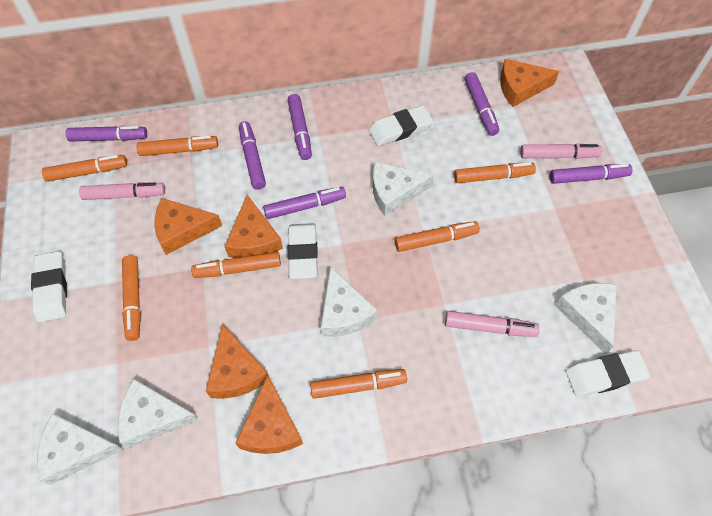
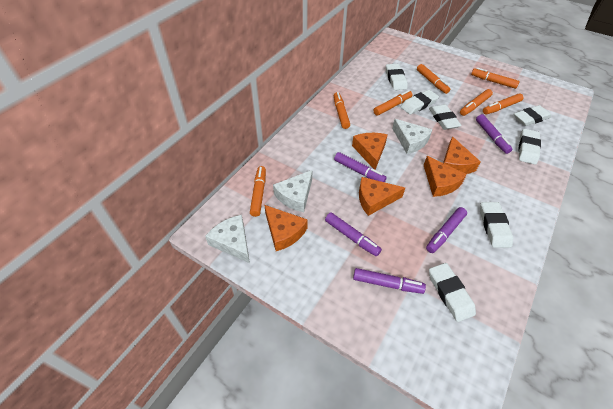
pink marker: 3 -> 0
purple marker: 6 -> 5
white cheese: 5 -> 3
white eraser: 4 -> 7

